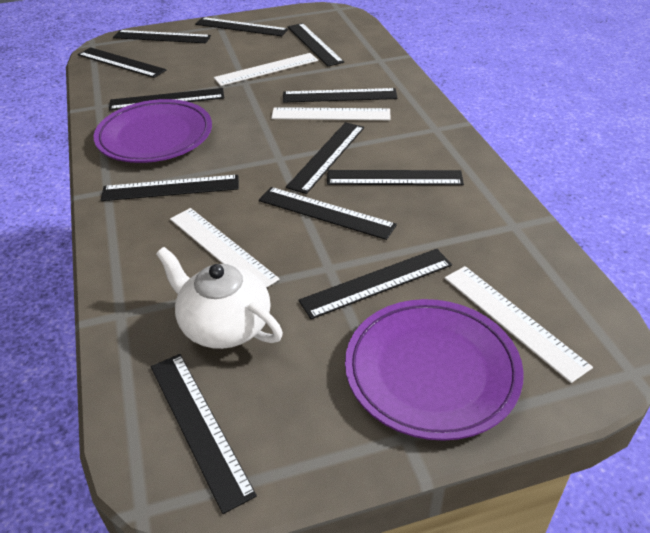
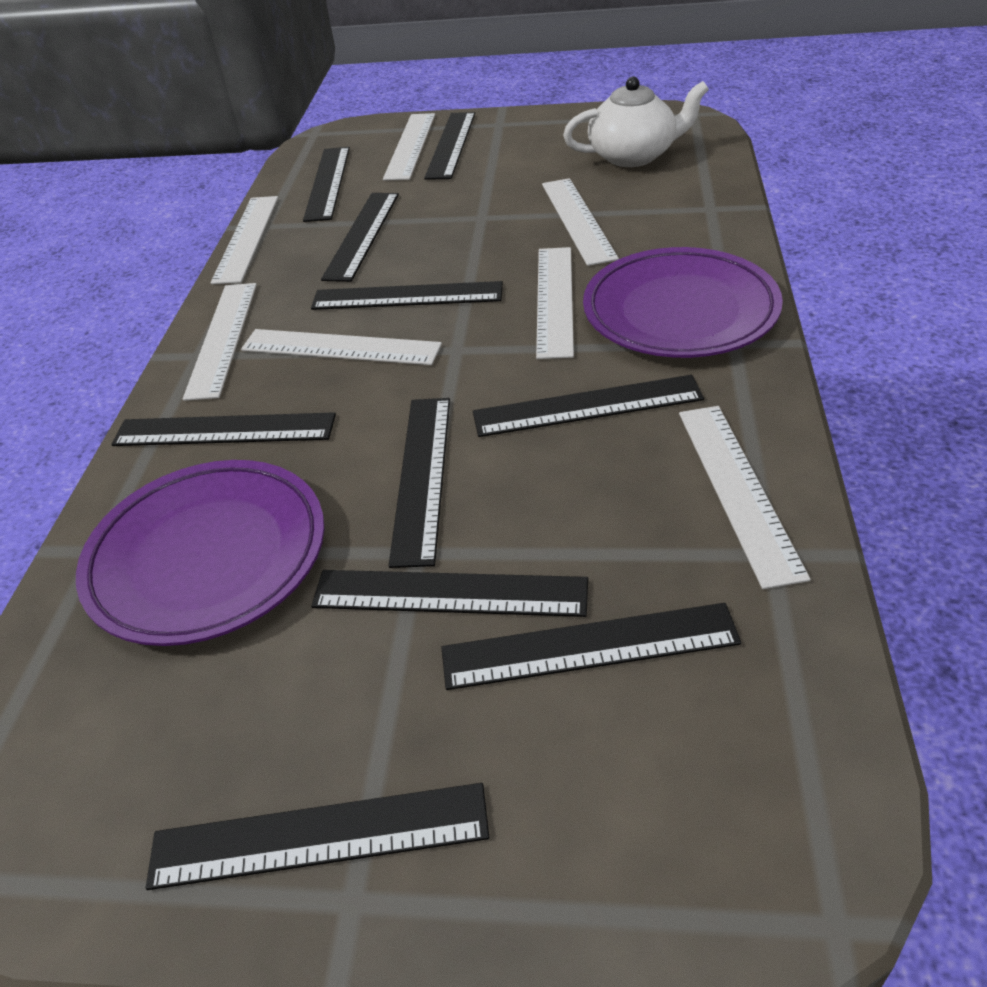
black ruler: 12 -> 10
white ruler: 4 -> 7

